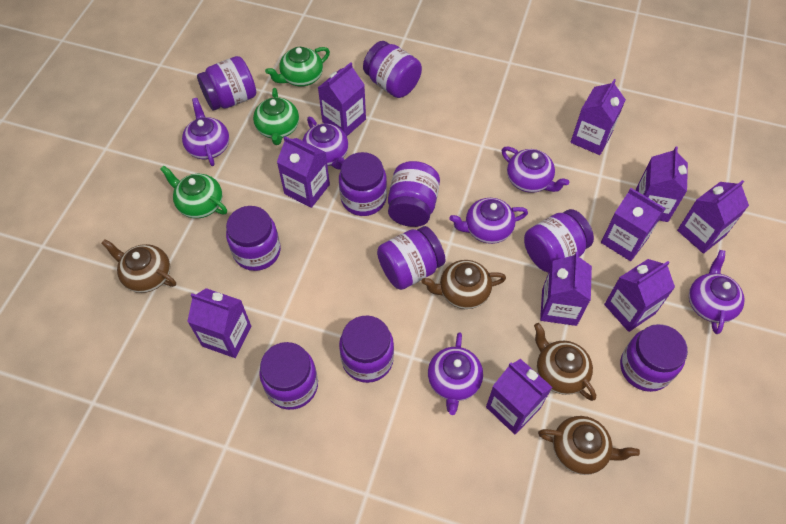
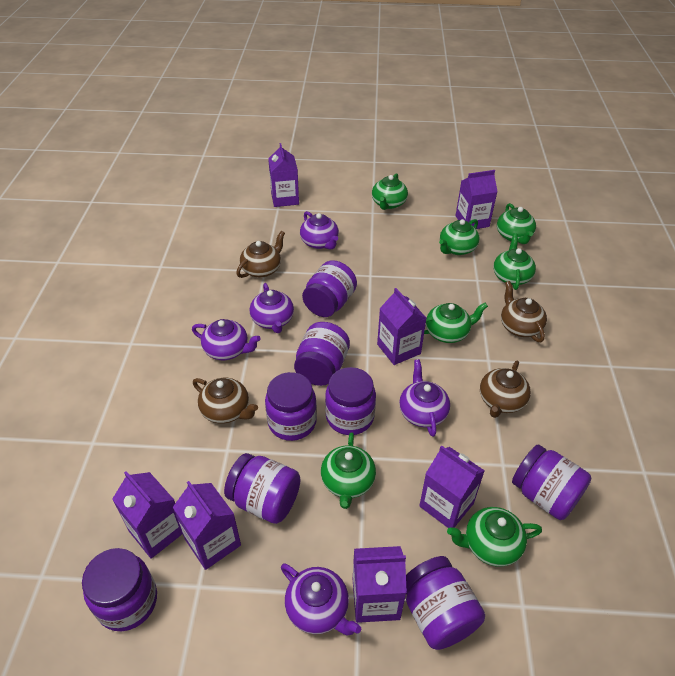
green teapot: 3 -> 7
purple carton: 10 -> 7
purple jar: 10 -> 8
purple teapot: 6 -> 5

